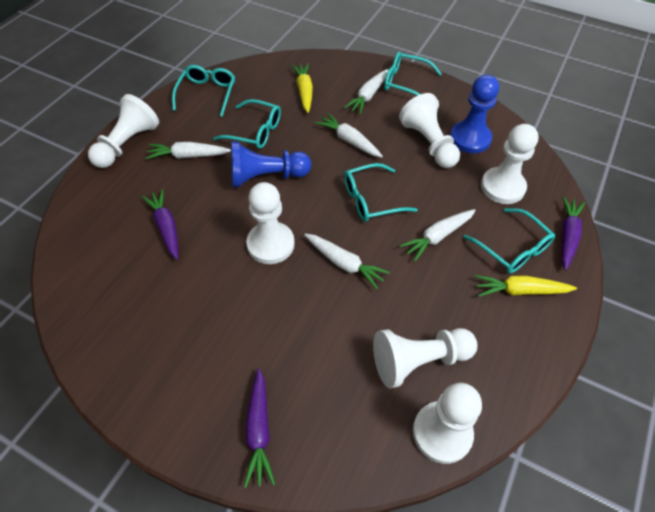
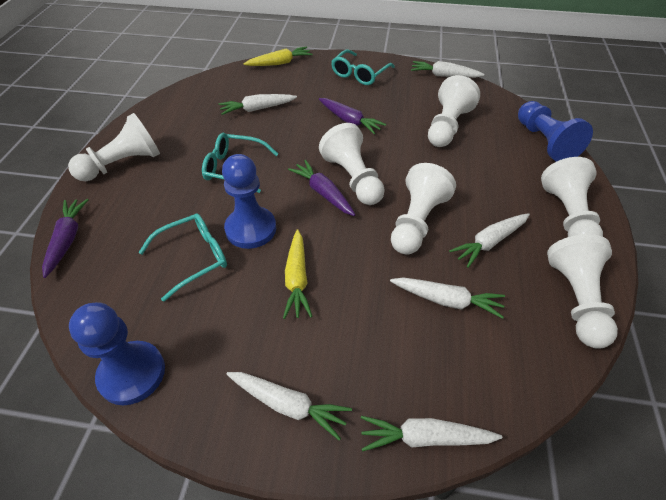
blue pawn: 2 -> 3
turquoise glasses: 5 -> 3
white carrot: 5 -> 6

